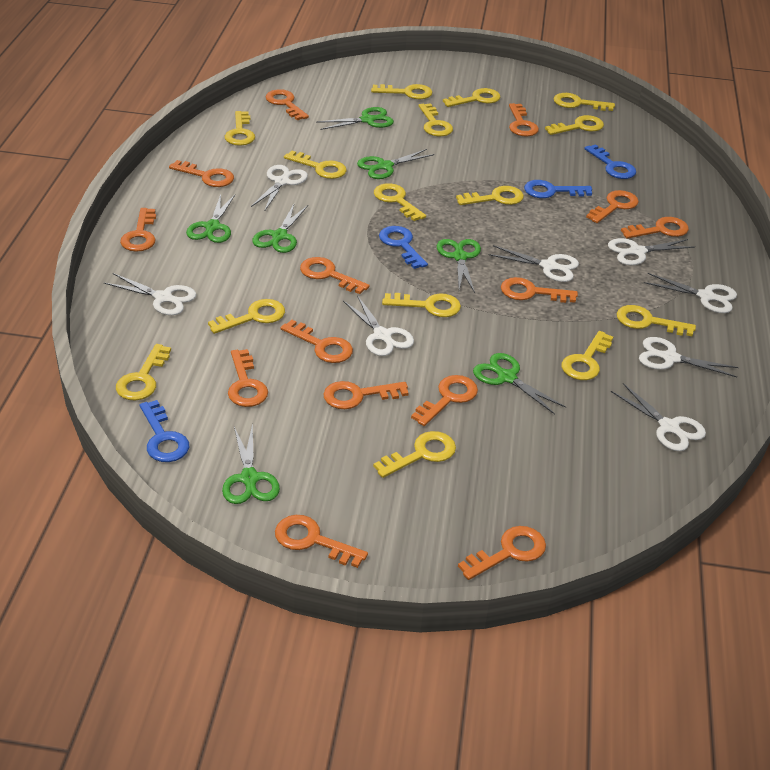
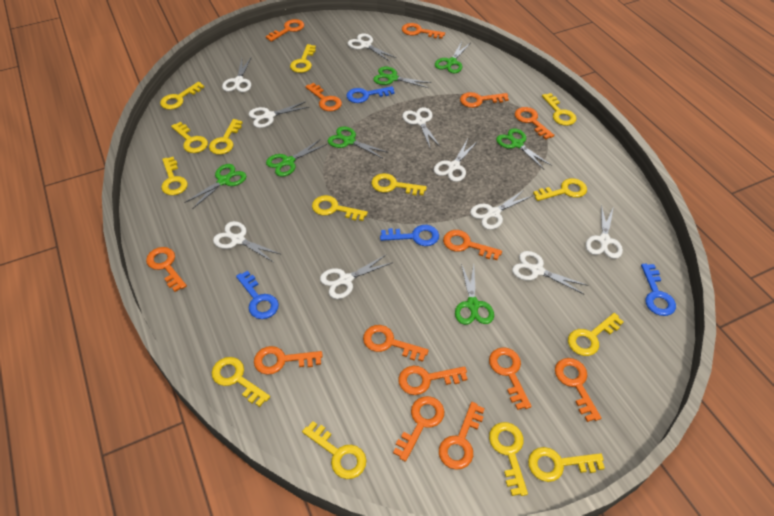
white scissors: 8 -> 10
yellow key: 15 -> 14

